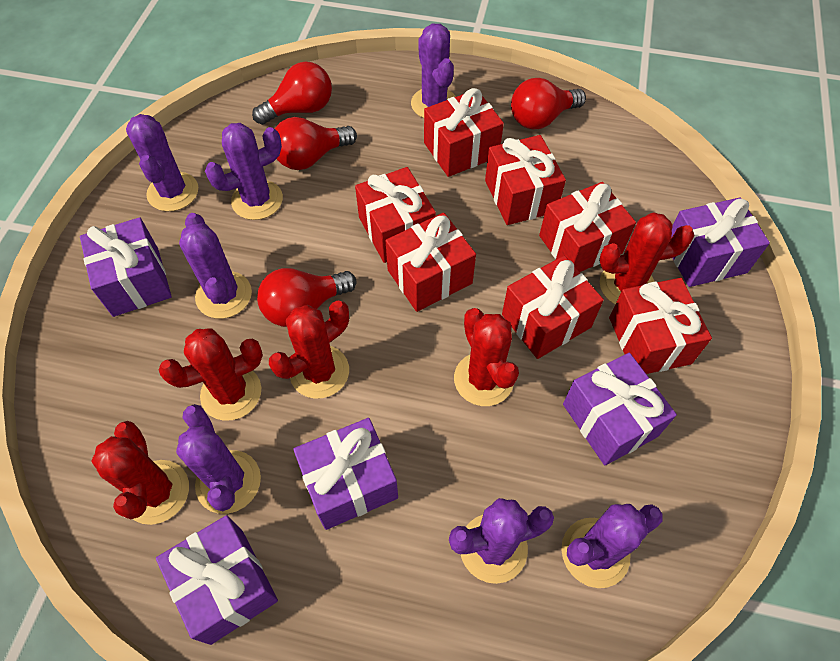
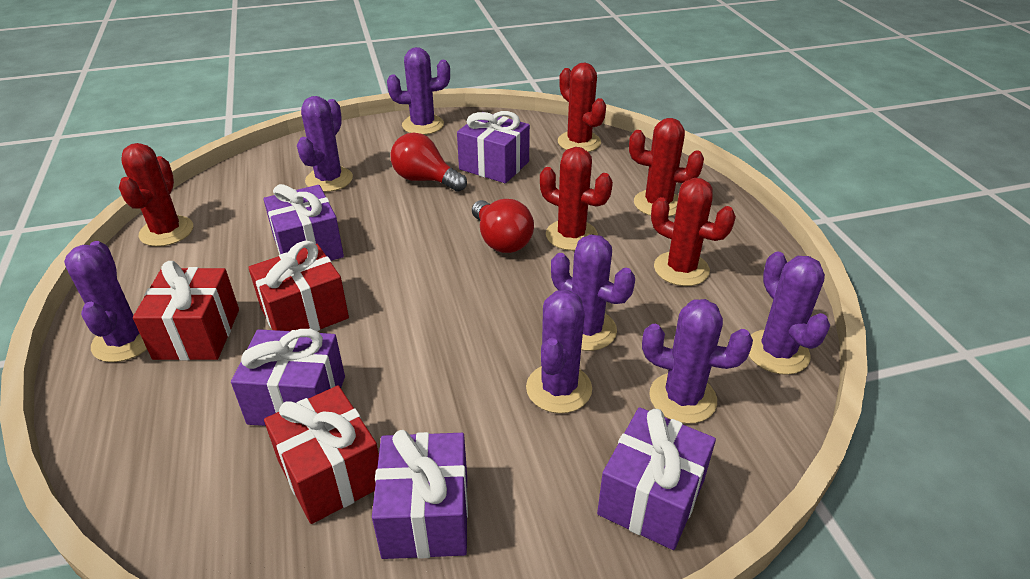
red gift: 7 -> 3
red light bulb: 4 -> 2

